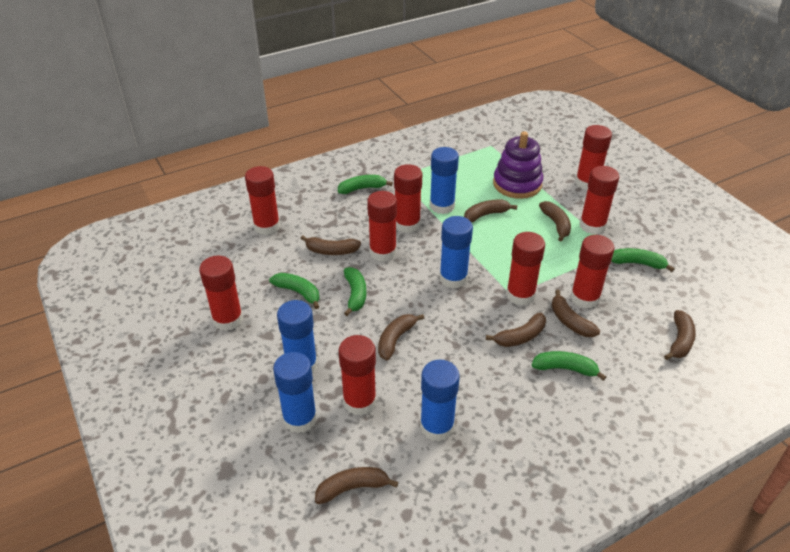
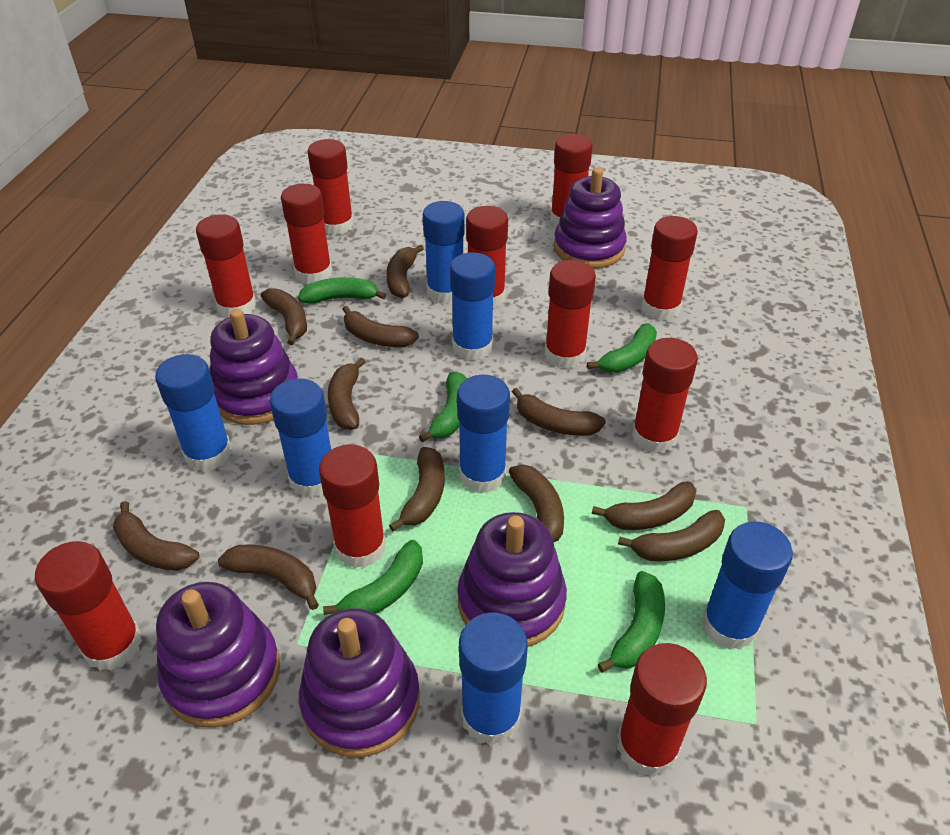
blue glue stick: 5 -> 7
brown banana: 8 -> 11
purple stacking toy: 1 -> 5
red glue stick: 9 -> 11

